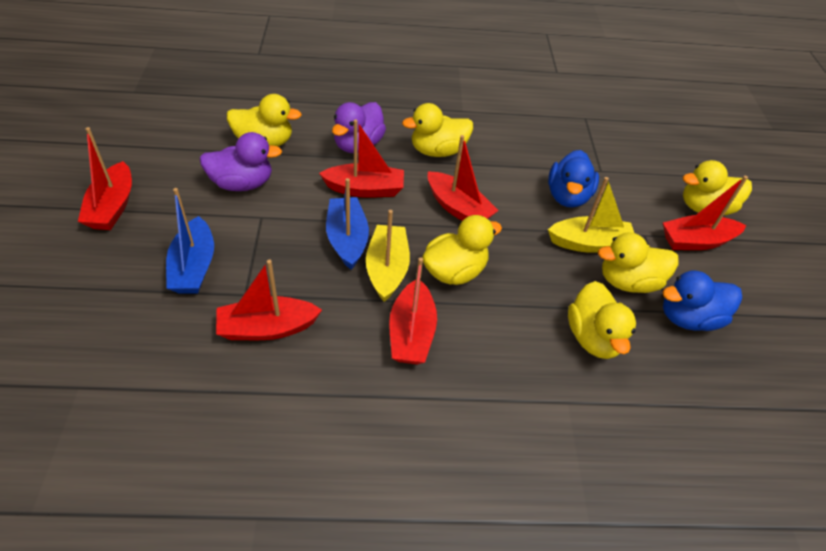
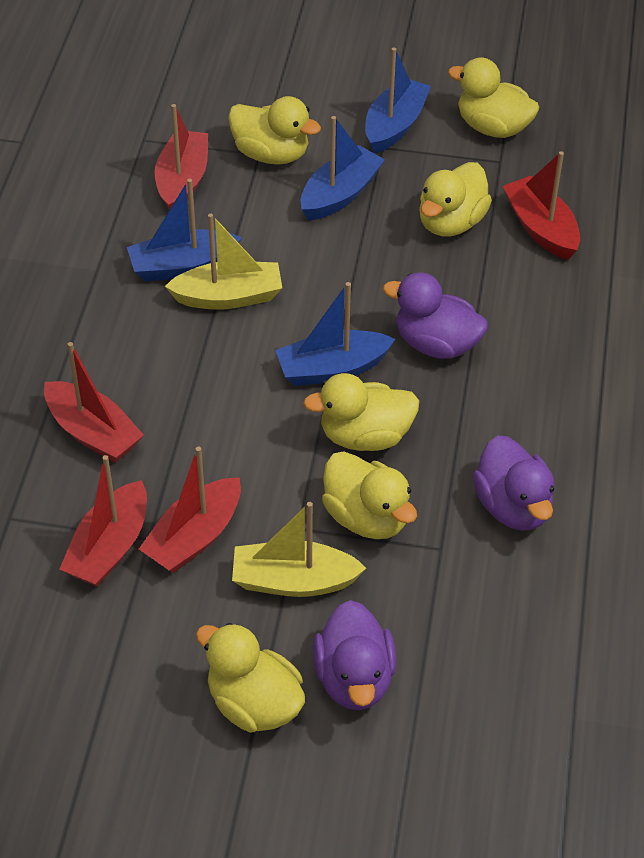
blue boat: 2 -> 4
blue duck: 2 -> 0
purple duck: 2 -> 3
red boat: 6 -> 5

